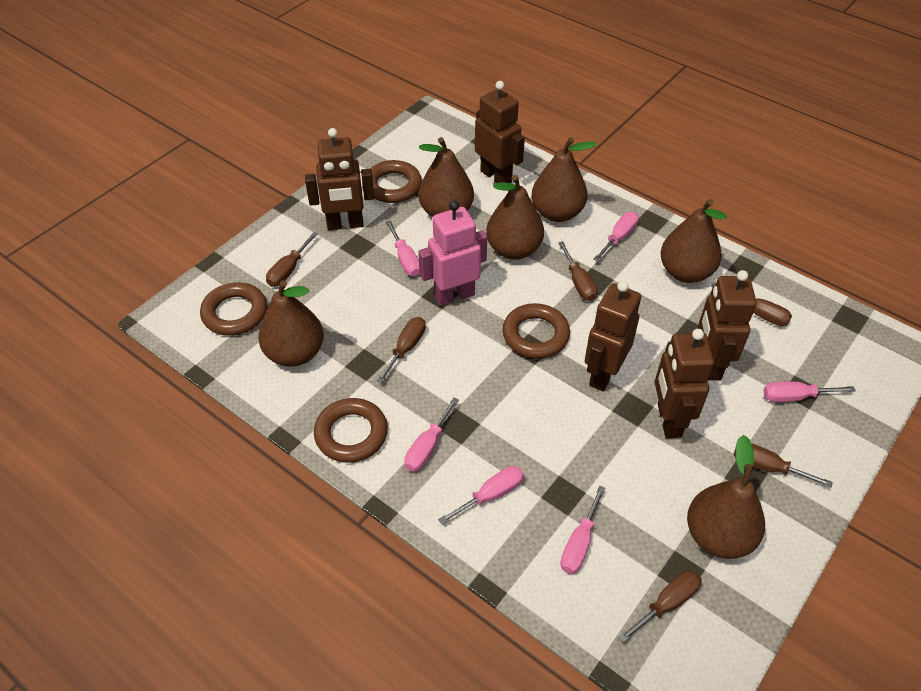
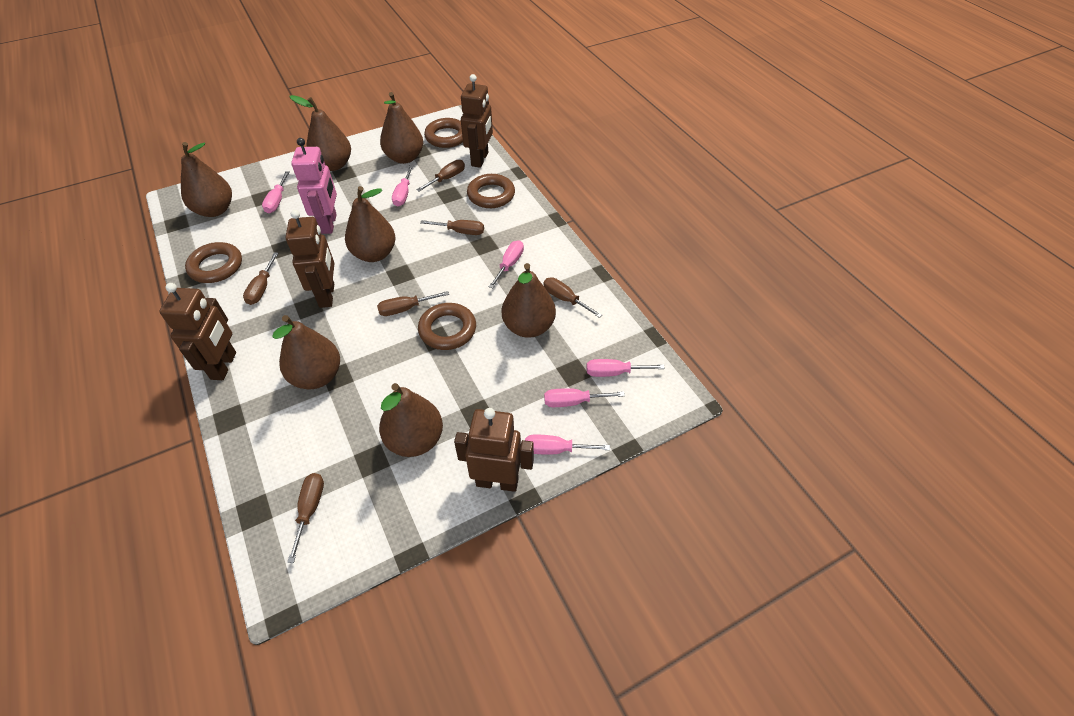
brown pear: 6 -> 7
brown robot: 5 -> 4

